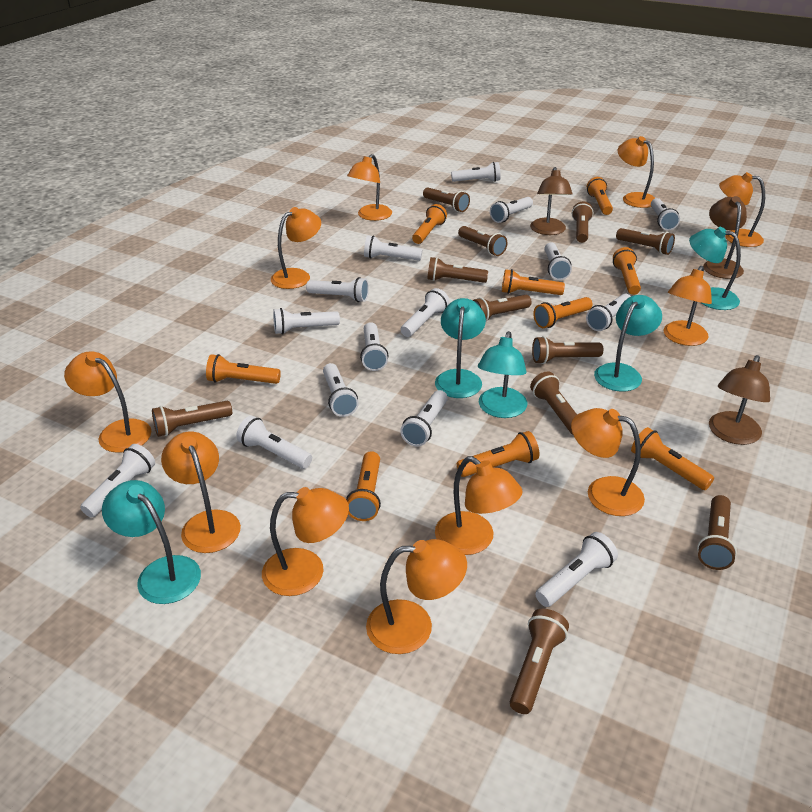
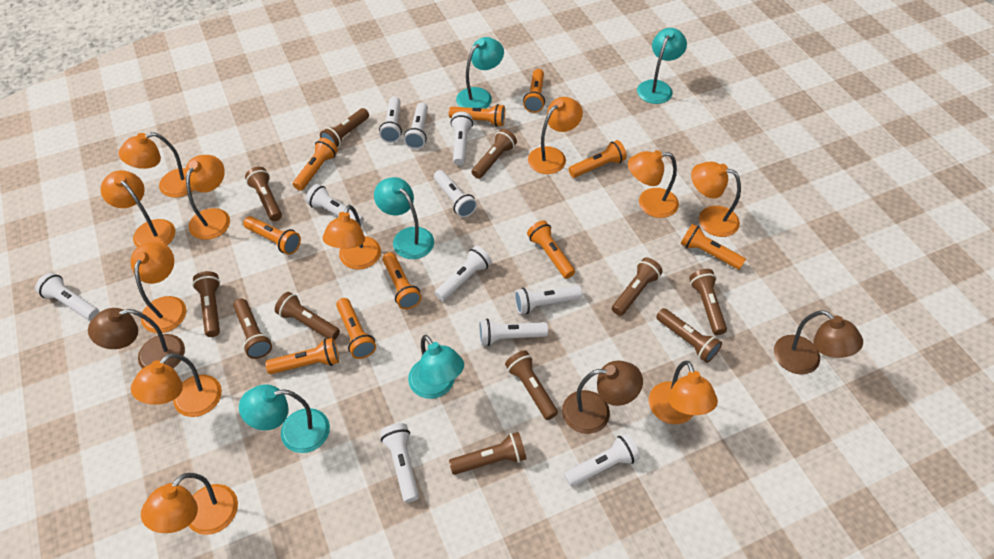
orange flashlight: 9 -> 10
white flashlight: 15 -> 11

